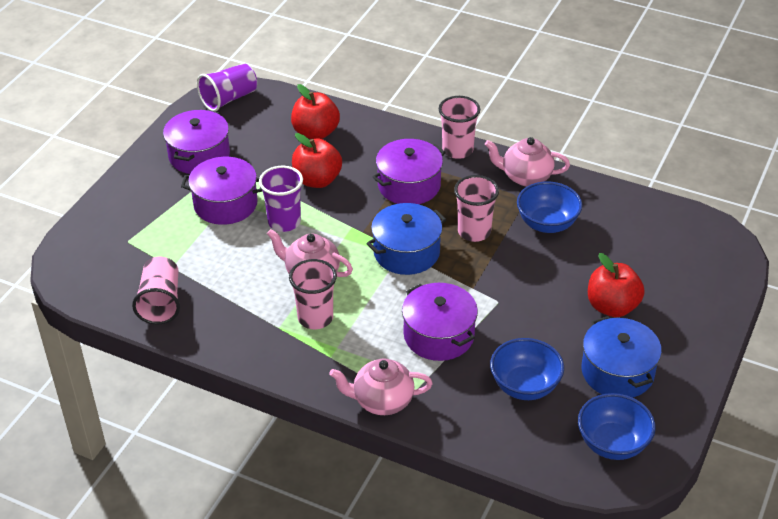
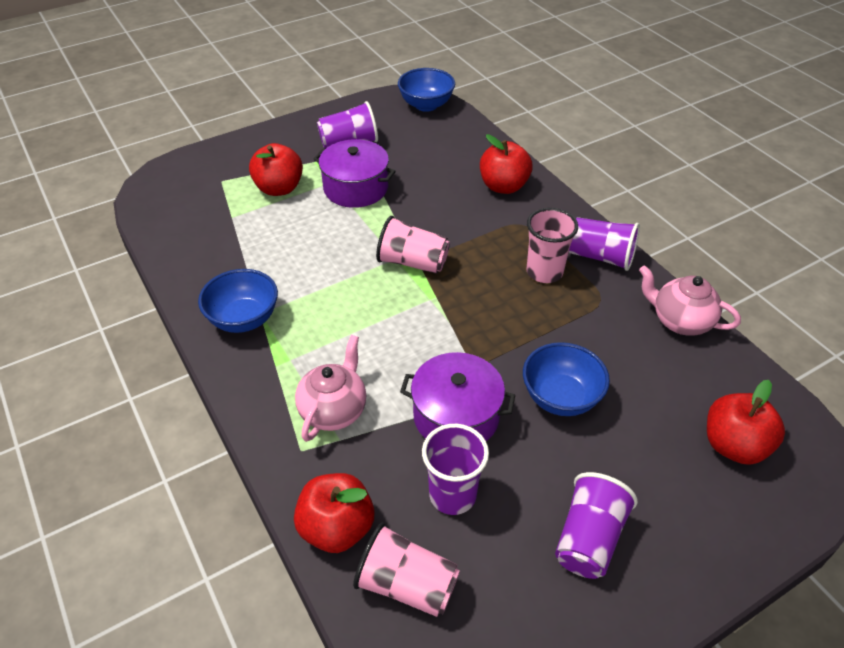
blue pot: 2 -> 0
pink cup: 4 -> 3
pink teapot: 3 -> 2
purple cup: 2 -> 4
purple pot: 4 -> 2
red apple: 3 -> 4

